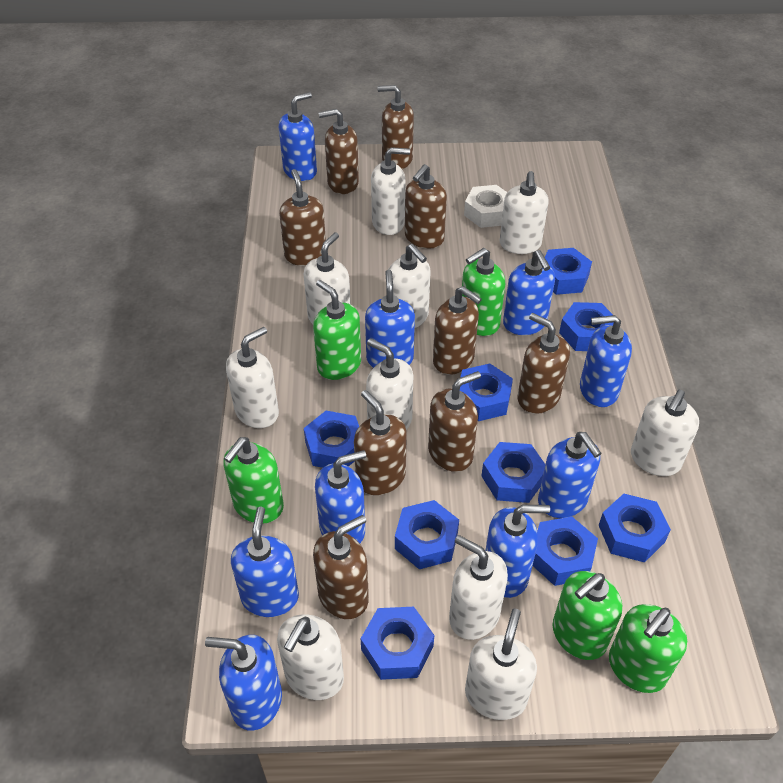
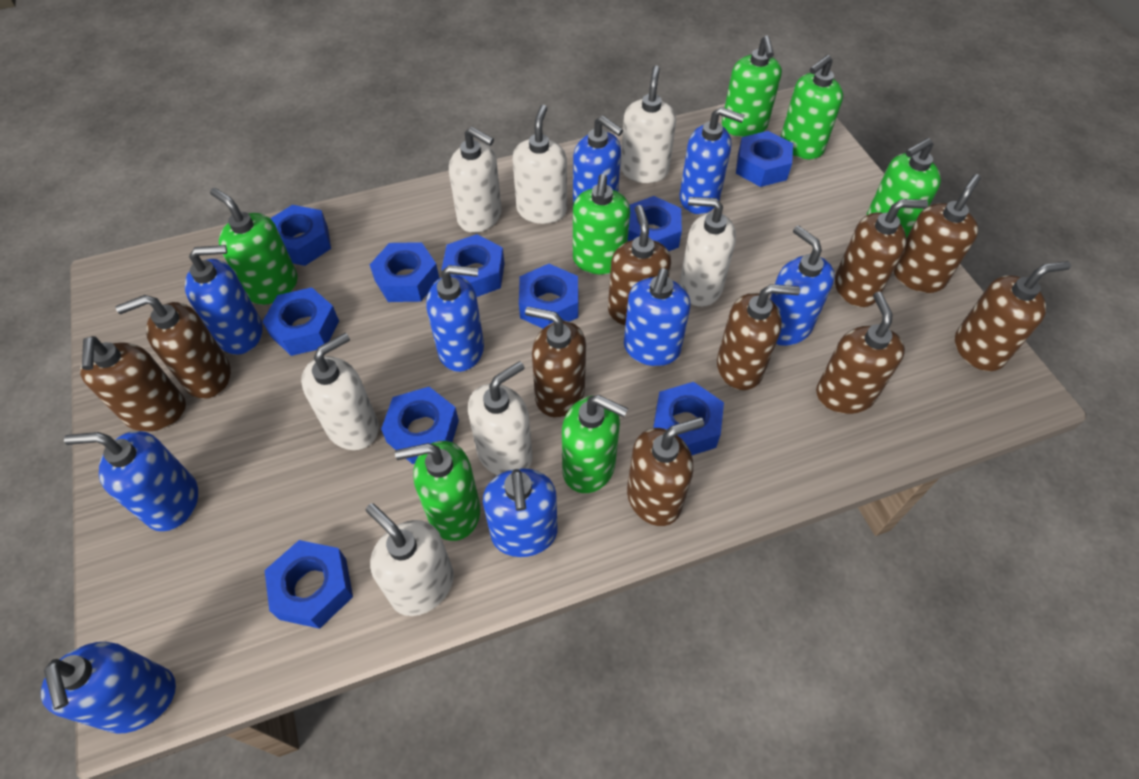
blue nut: 9 -> 10
brown soap dispenser: 9 -> 10
green soap dispenser: 5 -> 7
white nut: 1 -> 0
white soap dispenser: 10 -> 7

